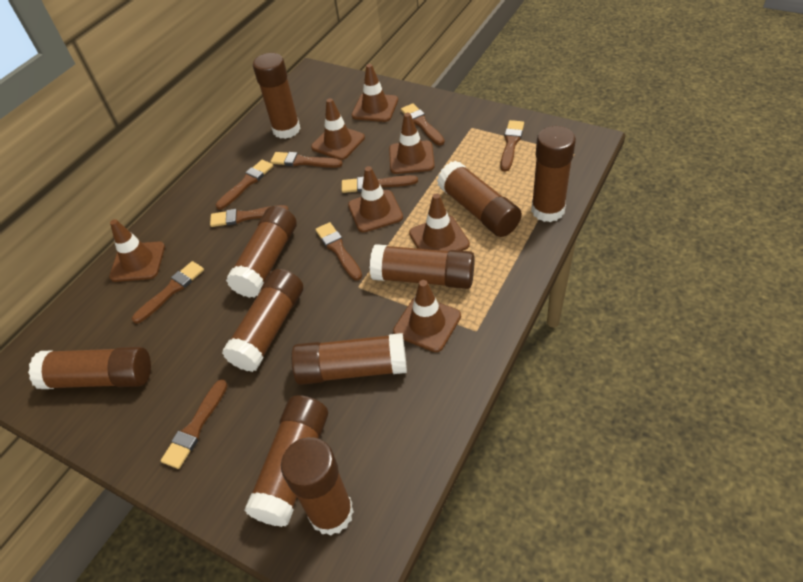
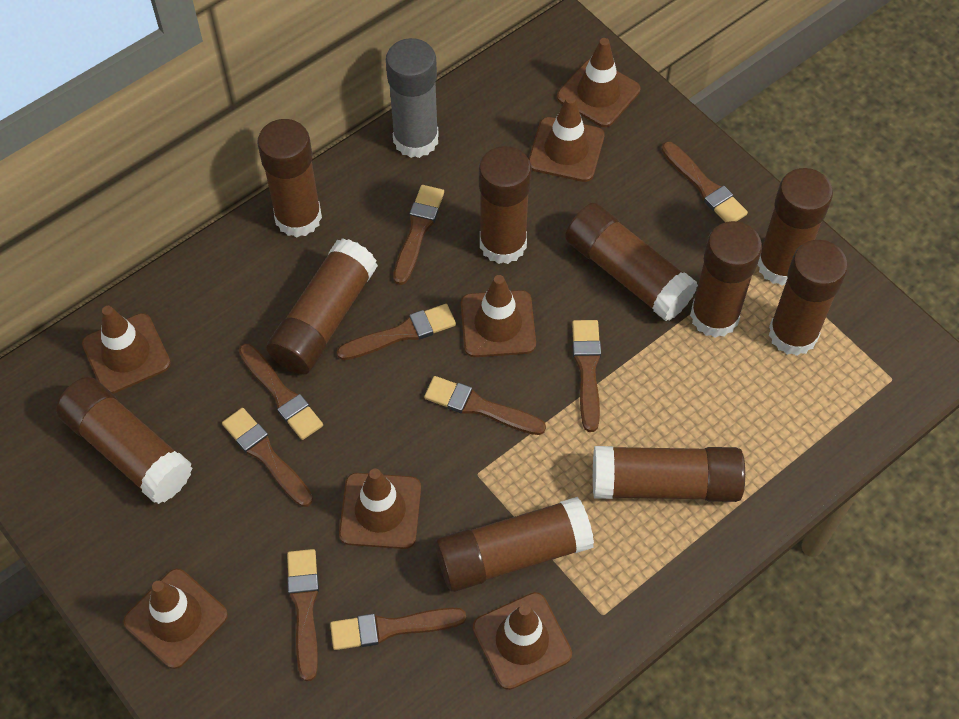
grey glue stick: 0 -> 1

